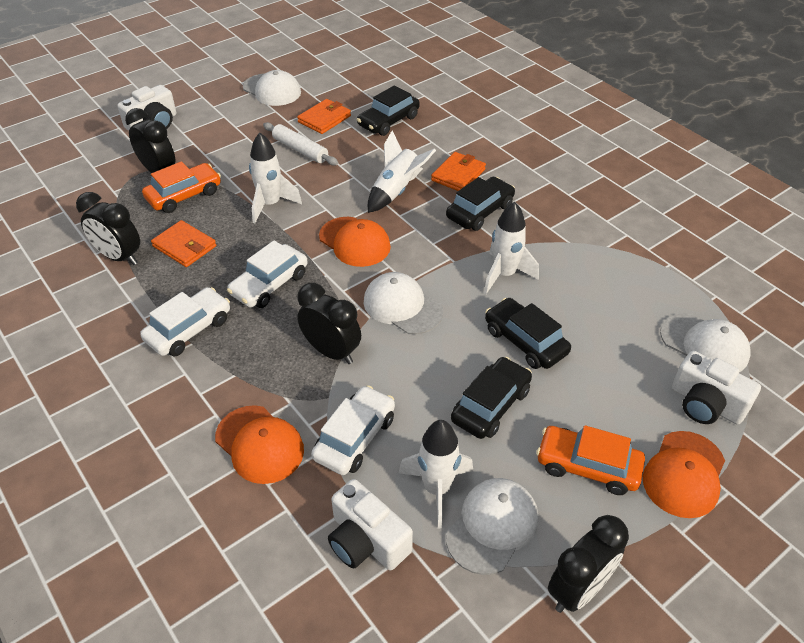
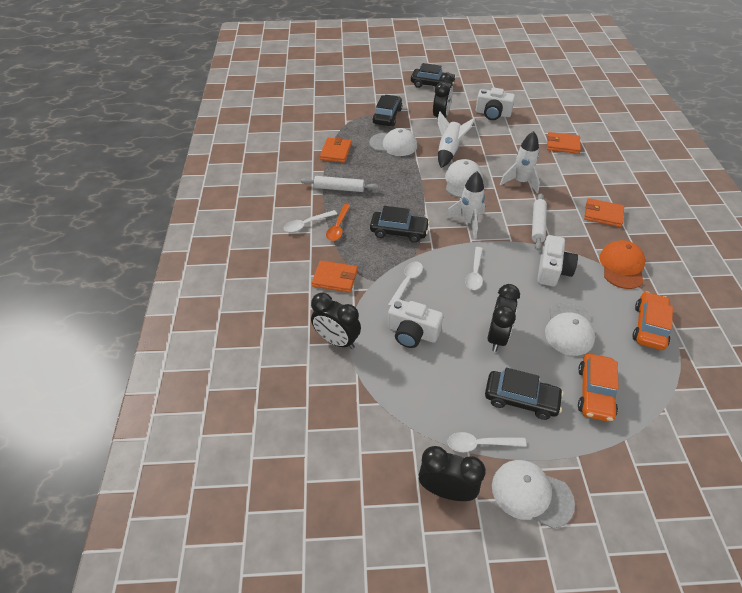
orange cap: 3 -> 1
orange spoon: 0 -> 1
orange wallet: 3 -> 4
white car: 3 -> 0
white rocket: 4 -> 3
white rolling pin: 1 -> 2
white spoon: 0 -> 4

